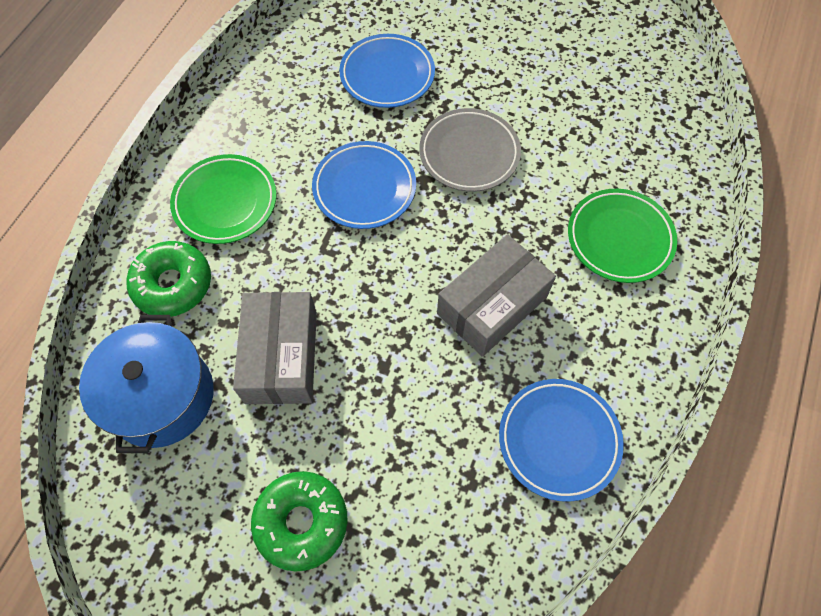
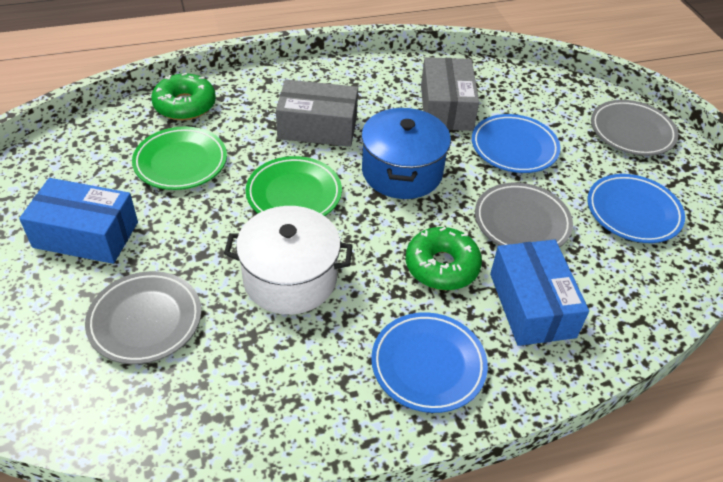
blue box: 0 -> 2
grey plate: 1 -> 3
white pot: 0 -> 1

